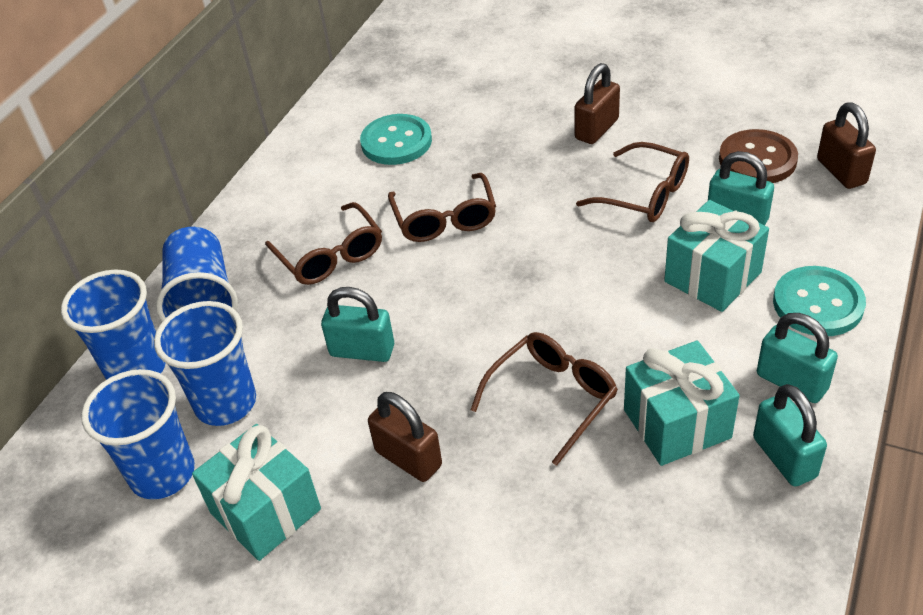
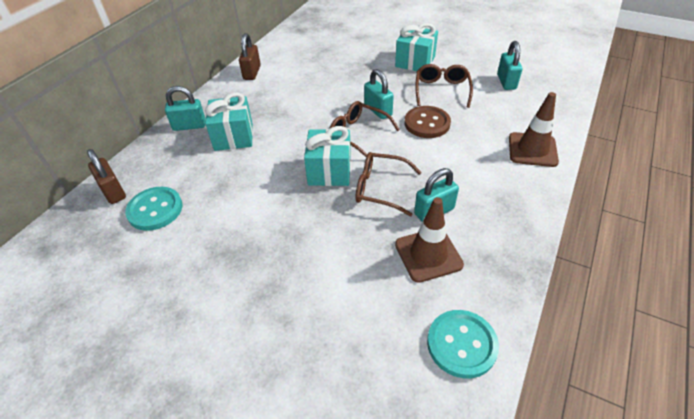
blue cup: 4 -> 0
brown glasses: 4 -> 3
brown padlock: 3 -> 2
brown traffic cone: 0 -> 2

